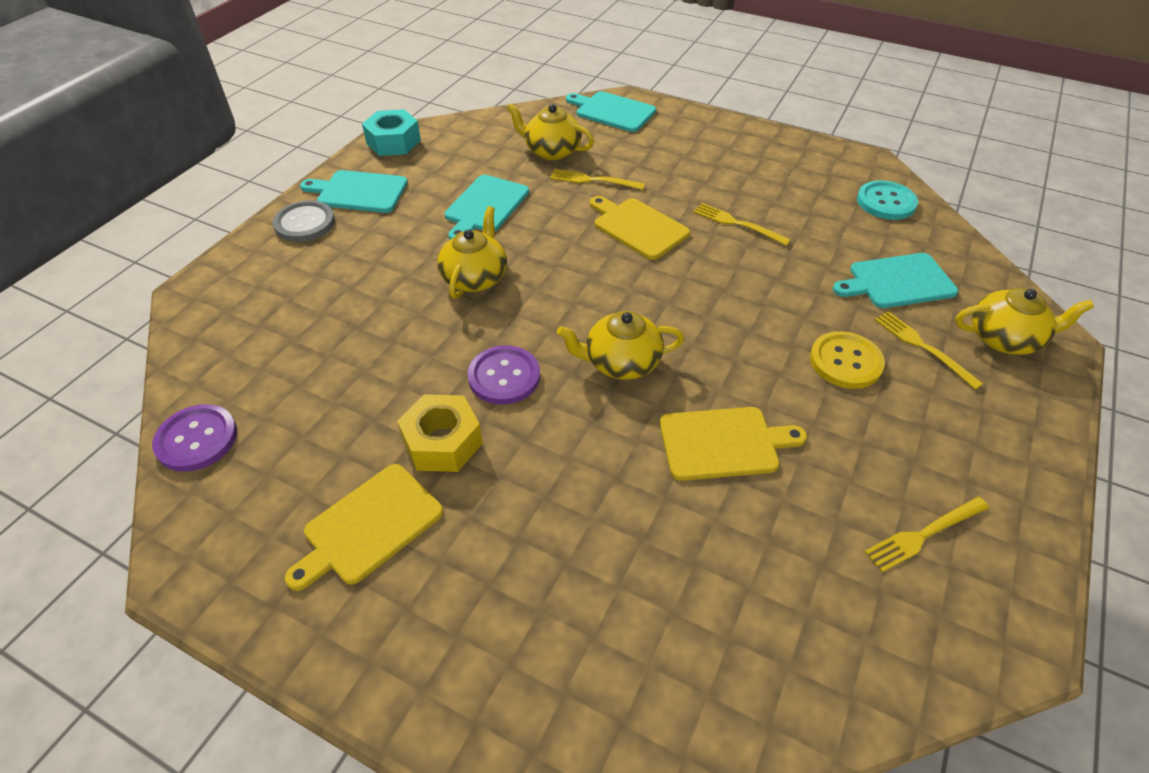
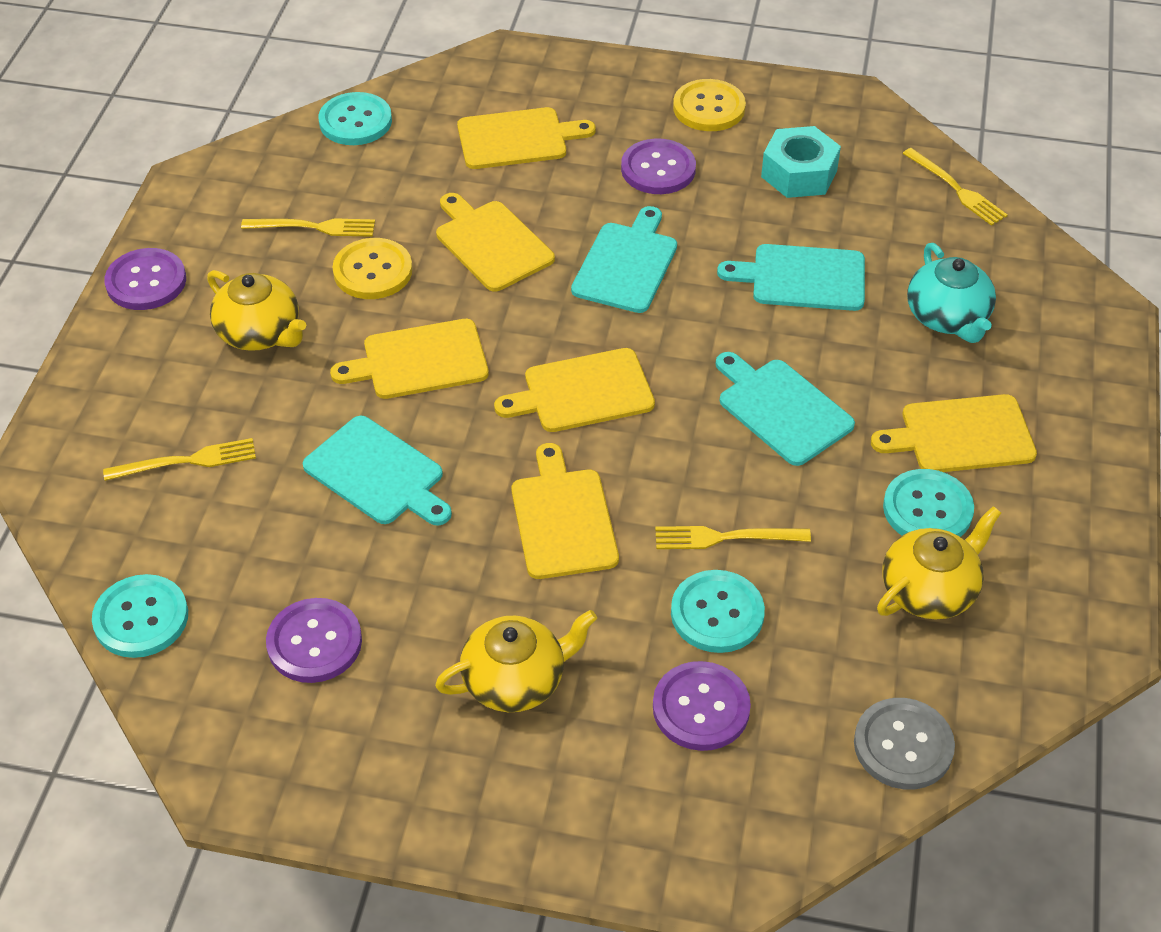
purple button: 2 -> 4
turquoise button: 1 -> 4
turquoise teapot: 0 -> 1
yellow button: 1 -> 2
yellow cutting board: 3 -> 6
yellow nut: 1 -> 0
yellow teapot: 4 -> 3

